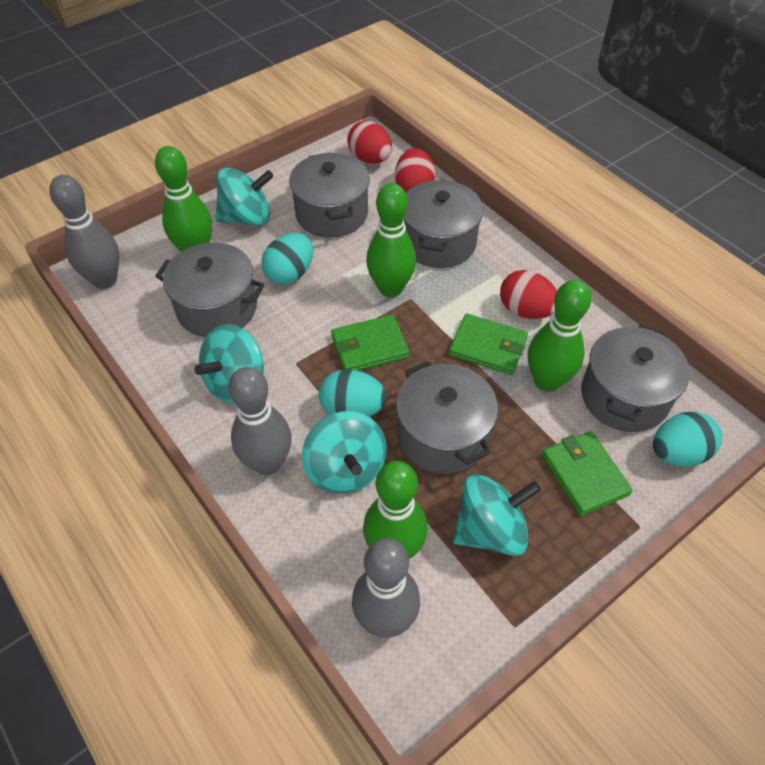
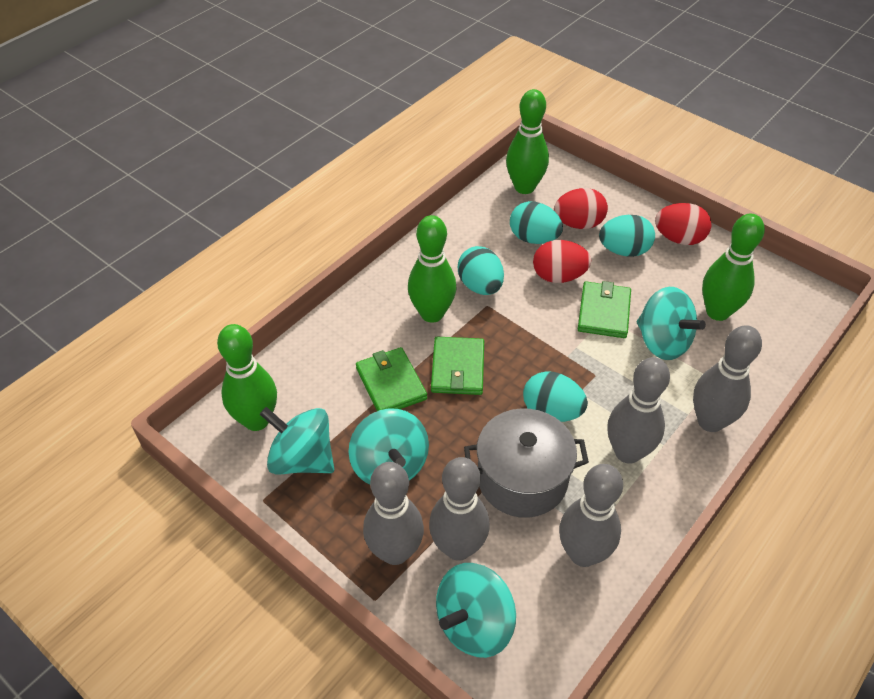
grey bowling pin: 3 -> 5
grey pot: 5 -> 1
turquoise egg: 3 -> 4

